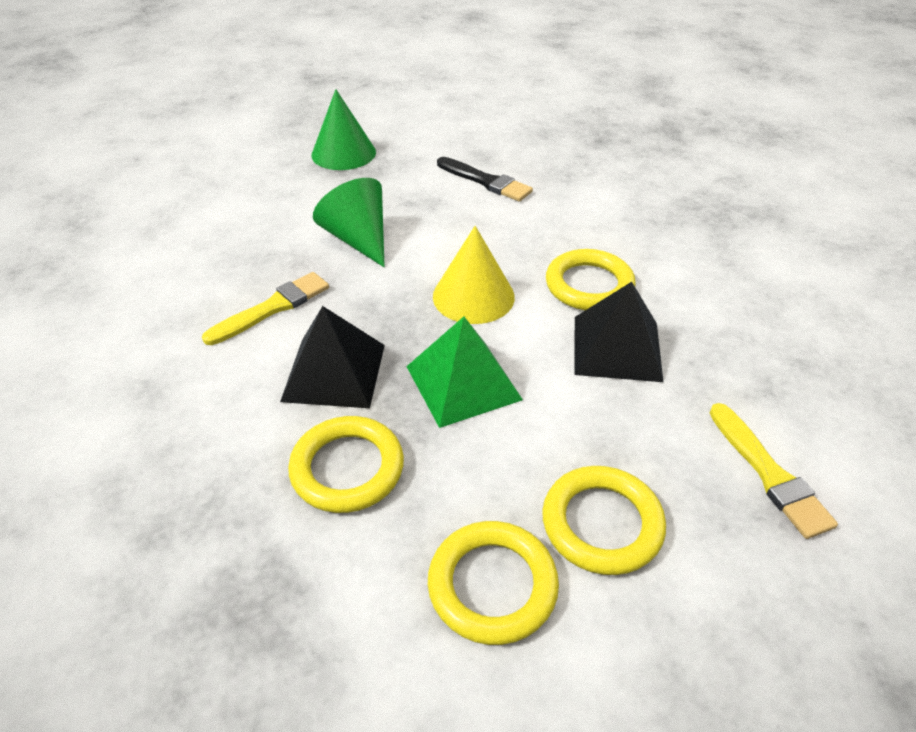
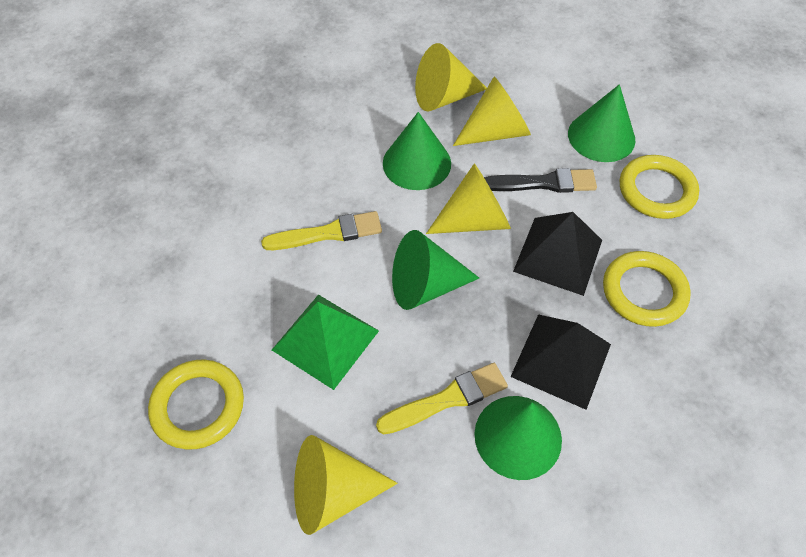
green cone: 2 -> 4
yellow cone: 1 -> 4
yellow ring: 4 -> 3

